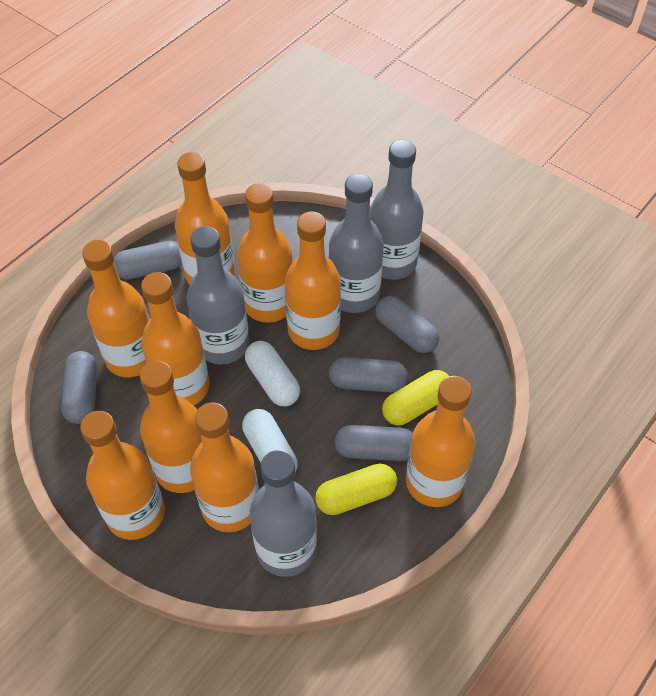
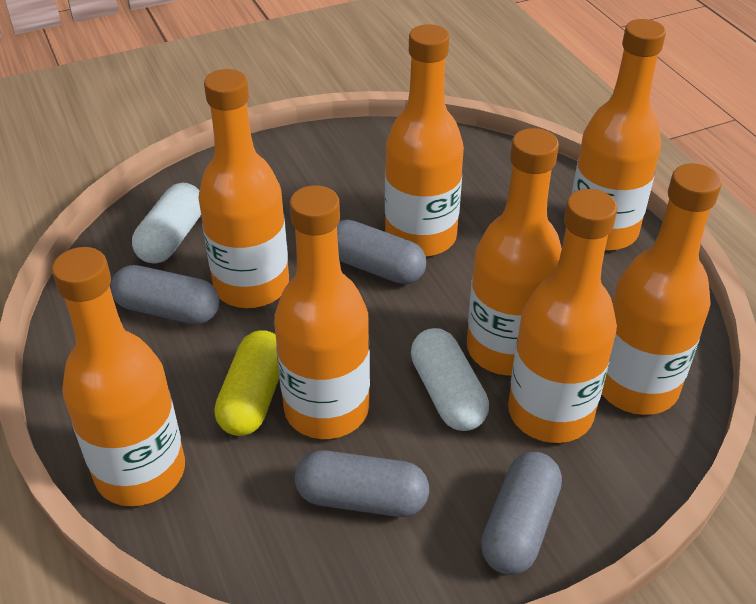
grey bottle: 4 -> 0
grey capsule: 5 -> 4
orange bottle: 9 -> 8
yellow capsule: 2 -> 1

